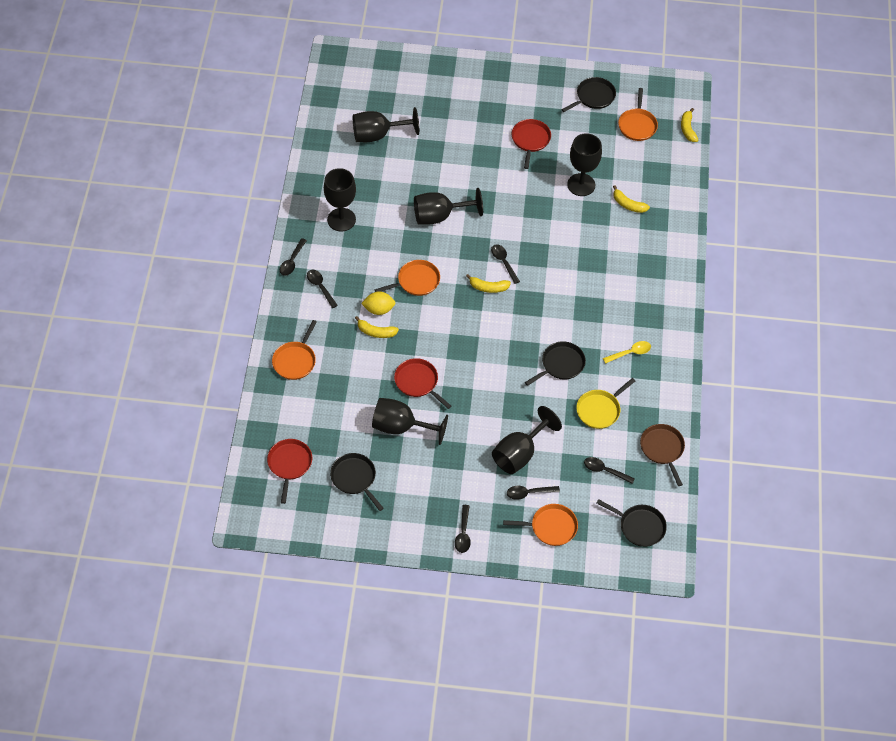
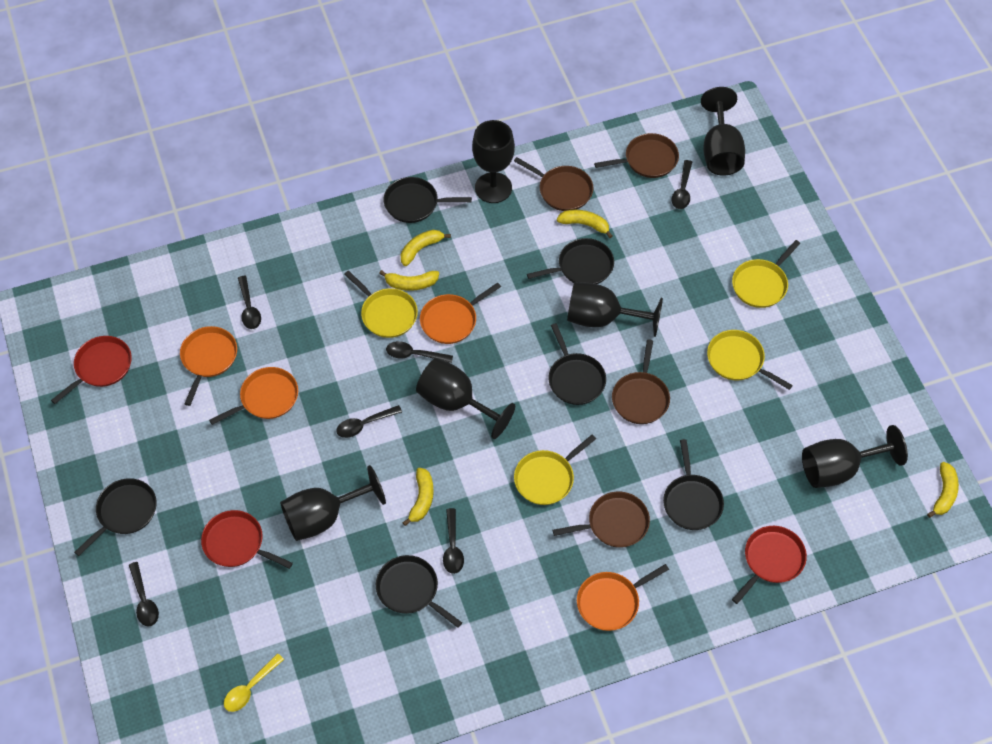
black pan: 4 -> 6
brown pan: 1 -> 4
yellow banana: 4 -> 5
yellow lemon: 1 -> 0
yellow pan: 1 -> 4

